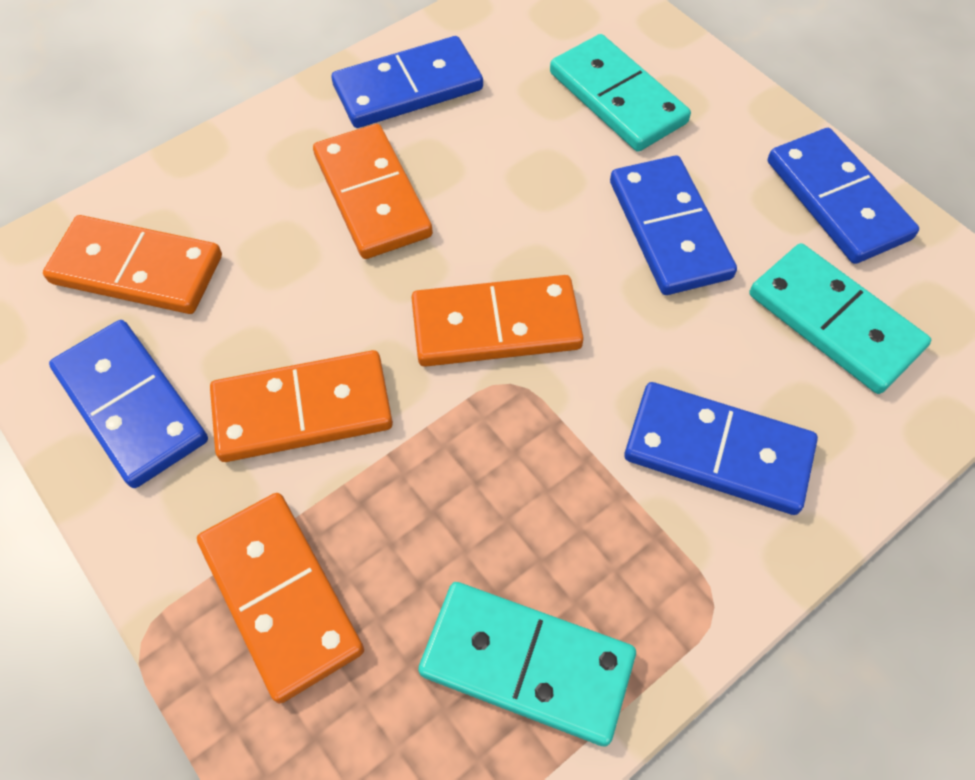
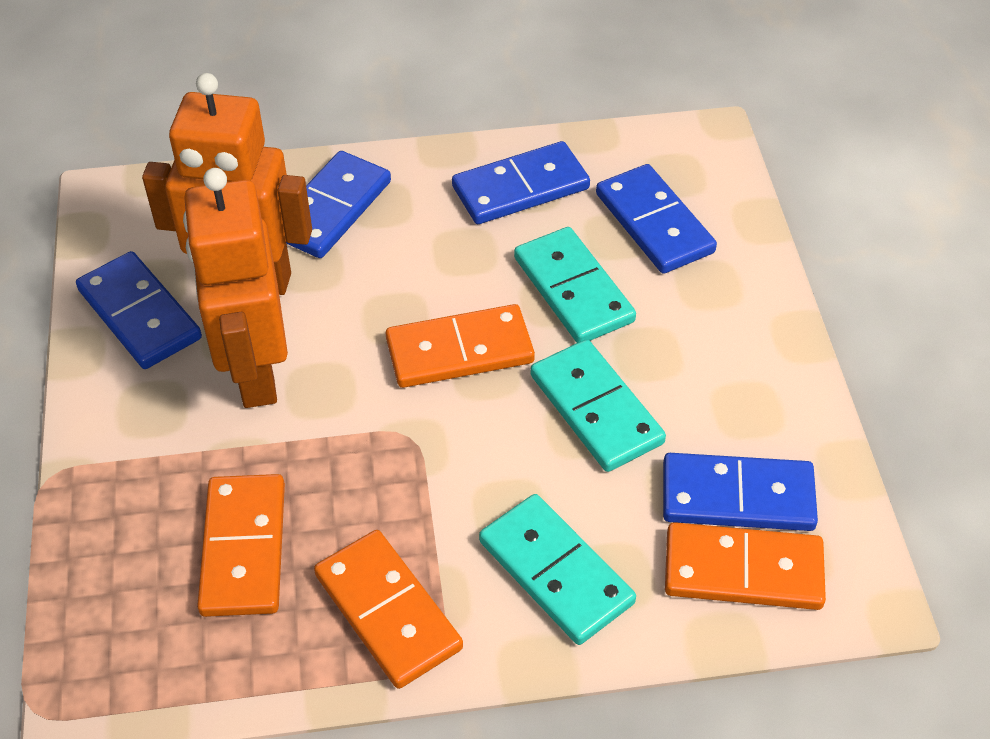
orange domino: 5 -> 4
orange robot: 0 -> 2

